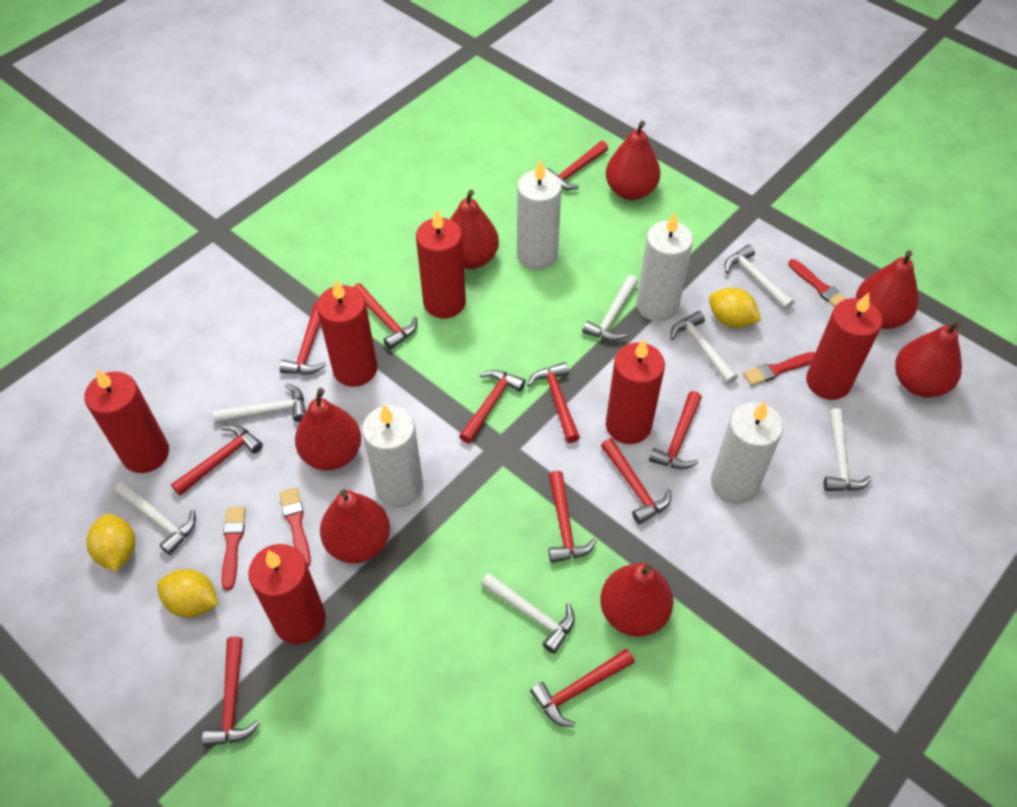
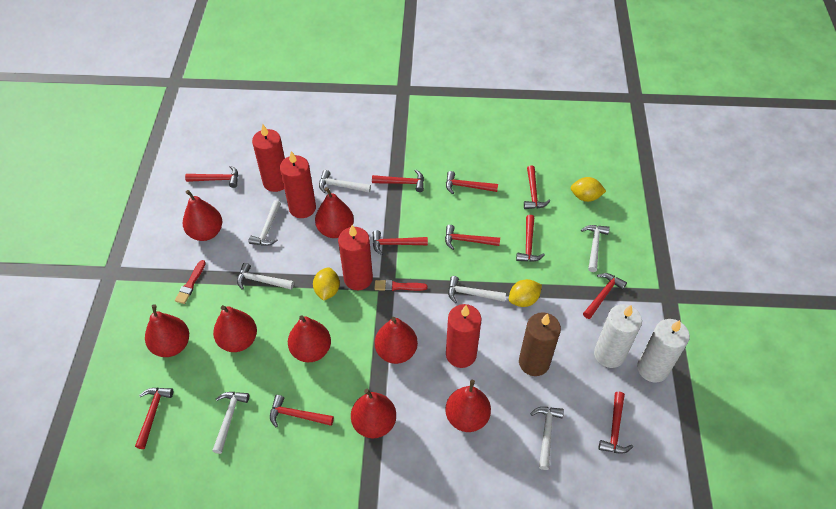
brown candle: 0 -> 1
red brush: 4 -> 2
red candle: 6 -> 4
red pear: 7 -> 8
white candle: 4 -> 2

